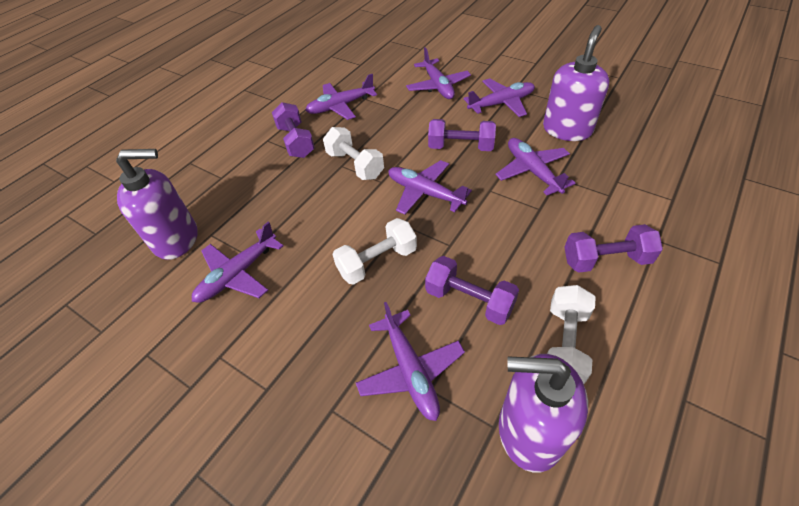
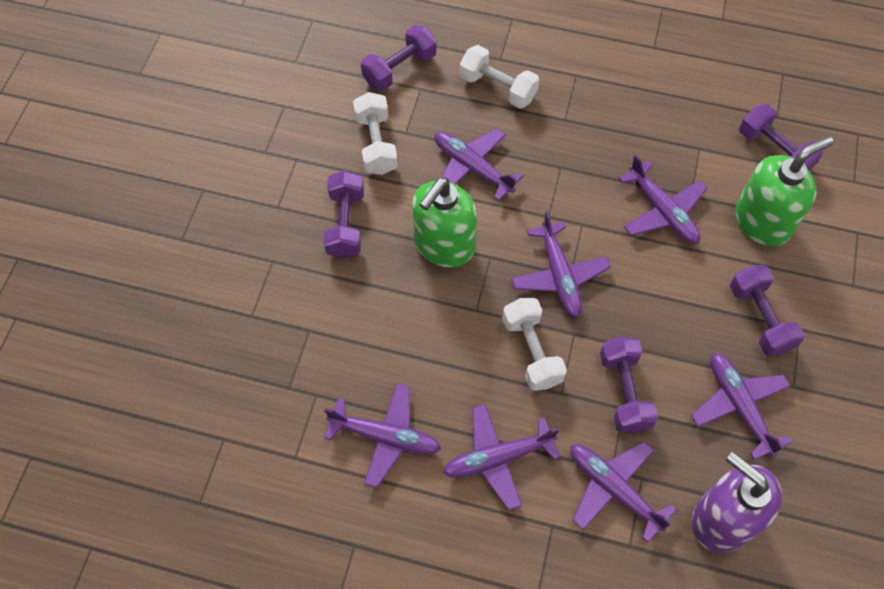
green soap dispenser: 0 -> 2
purple dumbbell: 4 -> 5
purple soap dispenser: 3 -> 1

